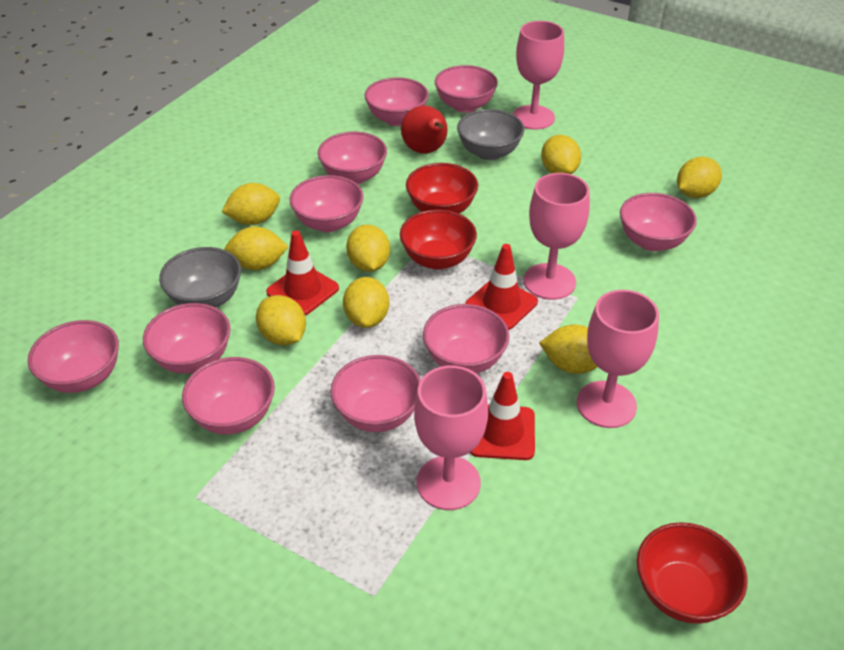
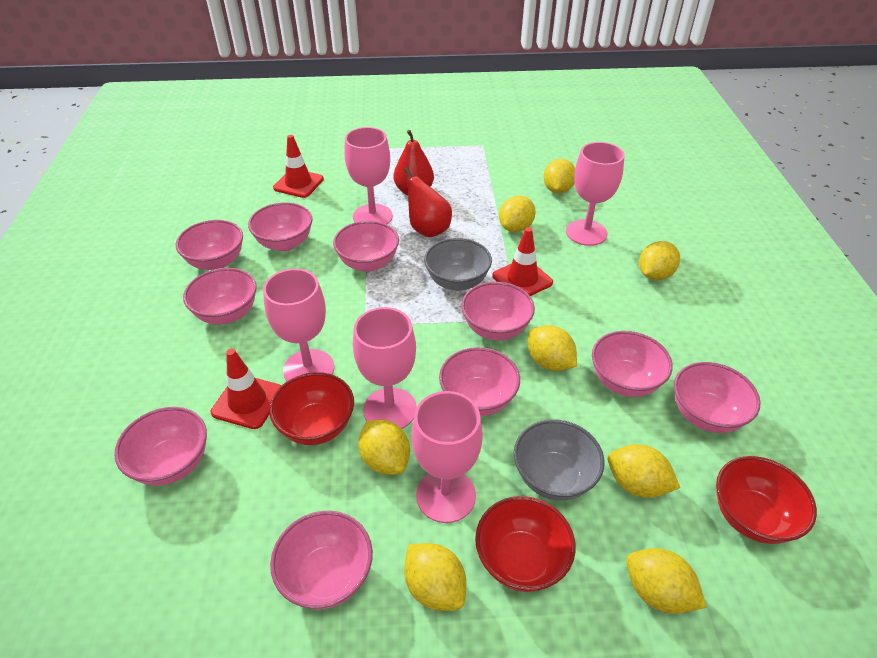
pink goblet: 4 -> 5
red pear: 1 -> 2

